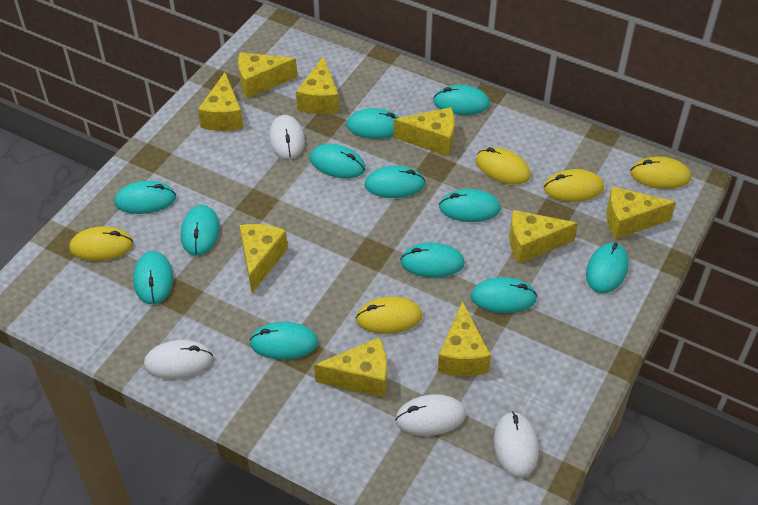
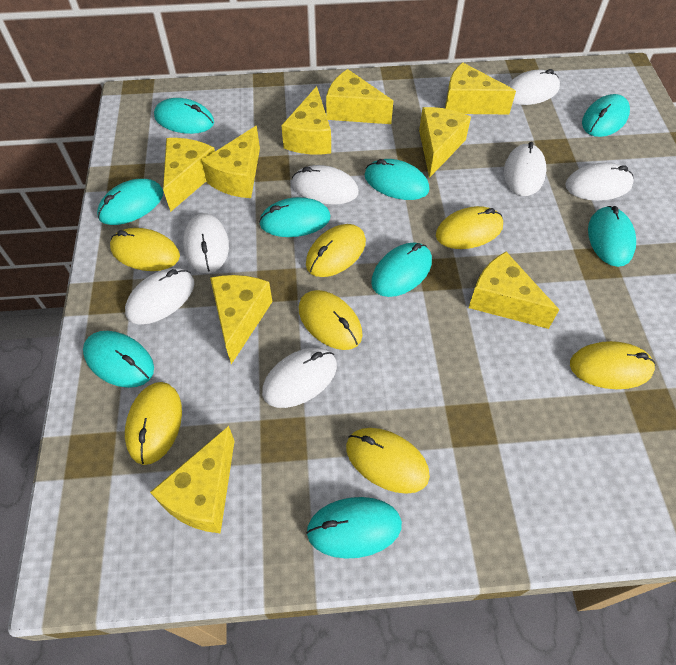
turquoise mouse: 12 -> 9
white mouse: 4 -> 7
yellow mouse: 5 -> 7

